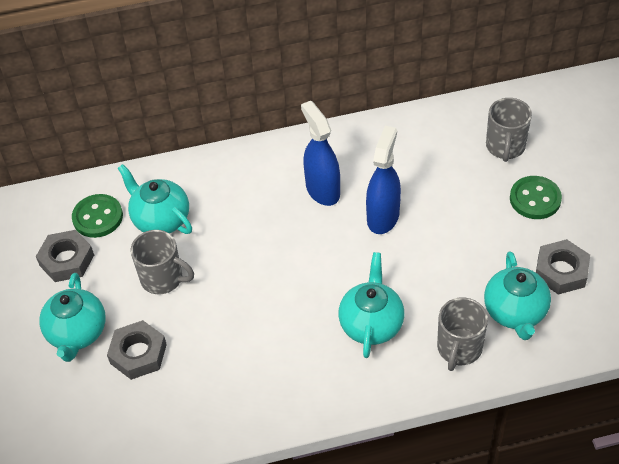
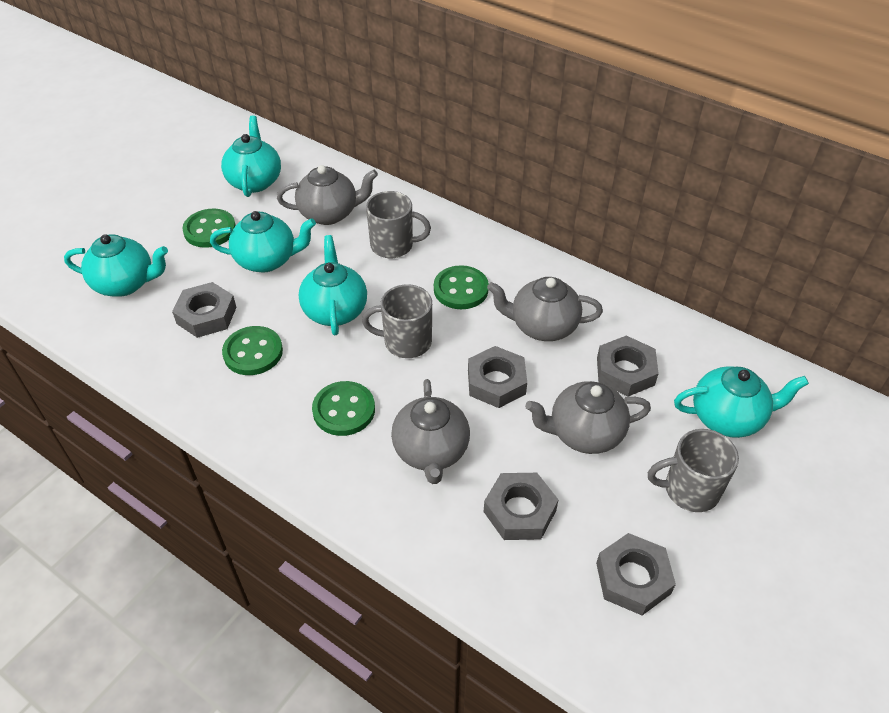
blue spray bottle: 2 -> 0
green button: 2 -> 4
grey nut: 3 -> 5
grey teapot: 0 -> 4
turquoise teapot: 4 -> 5

